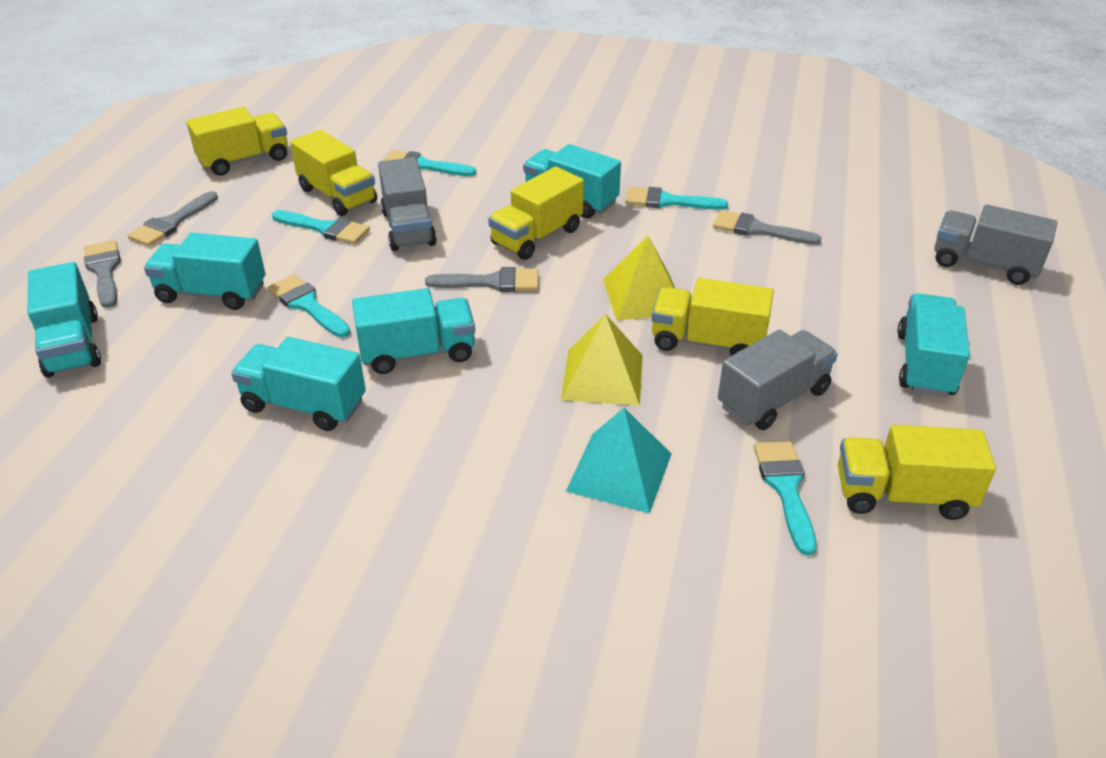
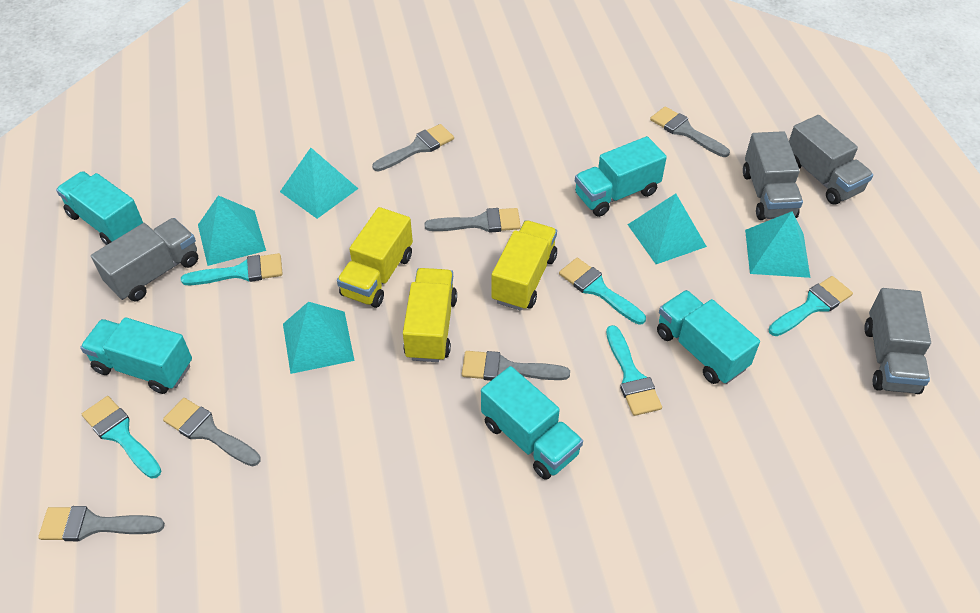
grey brush: 4 -> 6
grey truck: 3 -> 4
turquoise pyramid: 1 -> 5
turquoise truck: 6 -> 5
yellow pyramid: 2 -> 0
yellow truck: 5 -> 3

